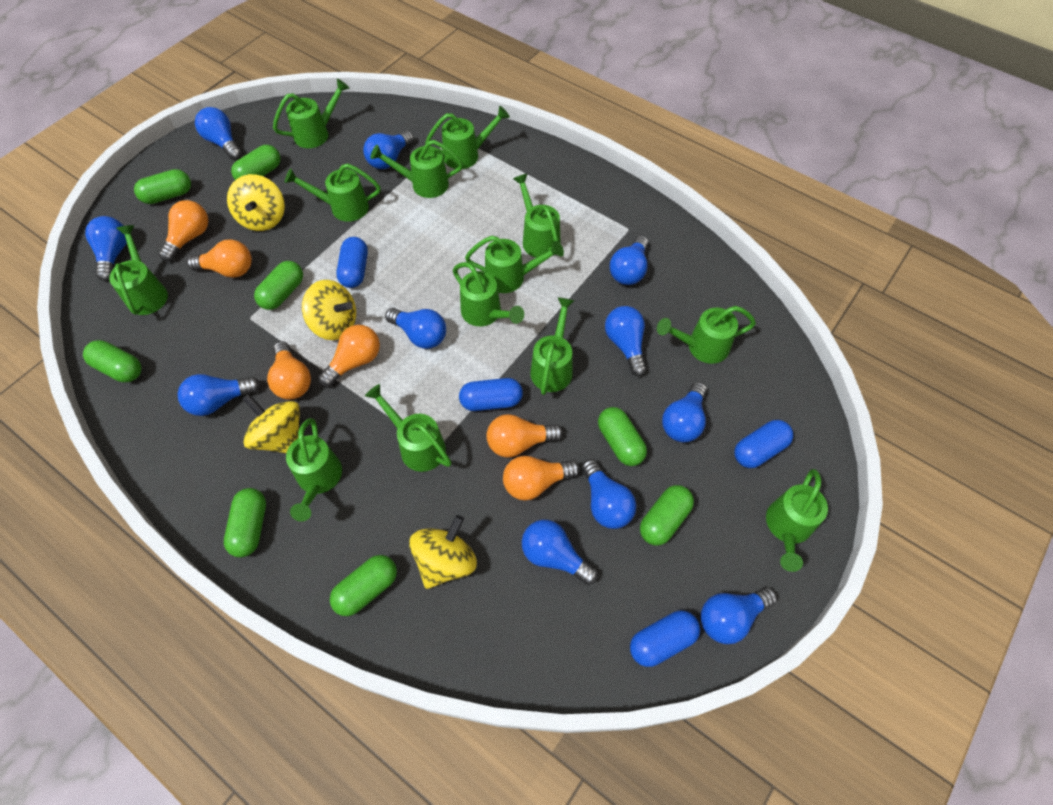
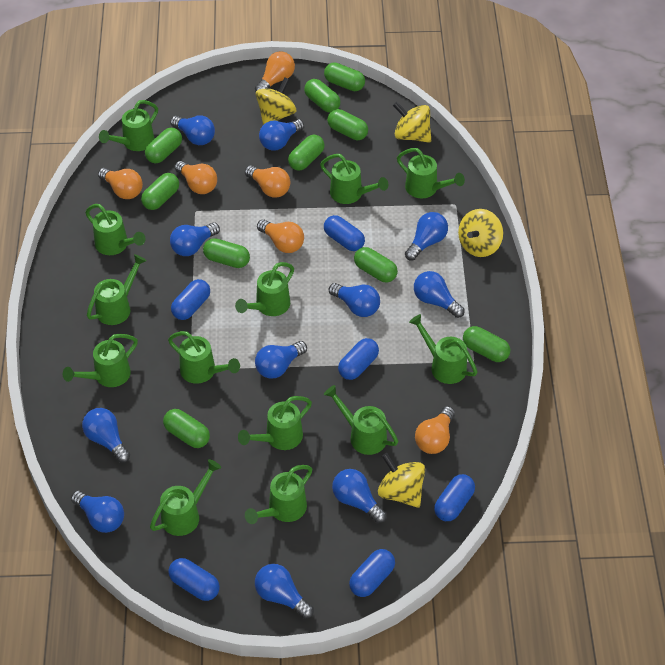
blue capsule: 4 -> 6
green capsule: 8 -> 10

